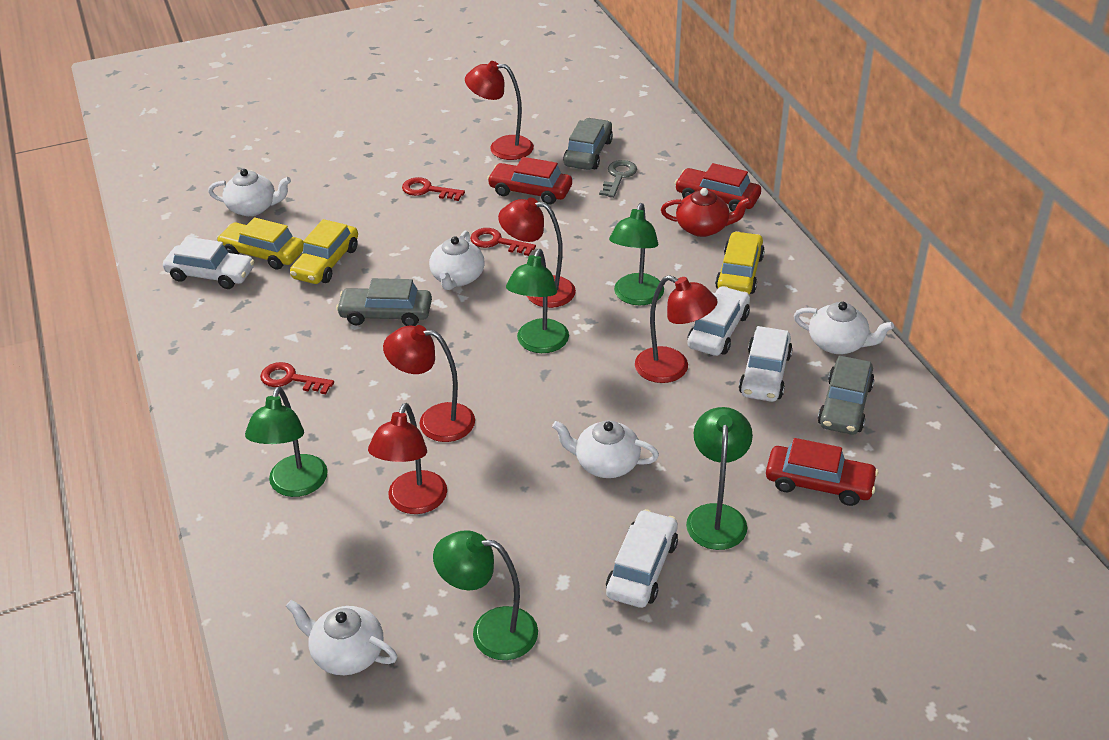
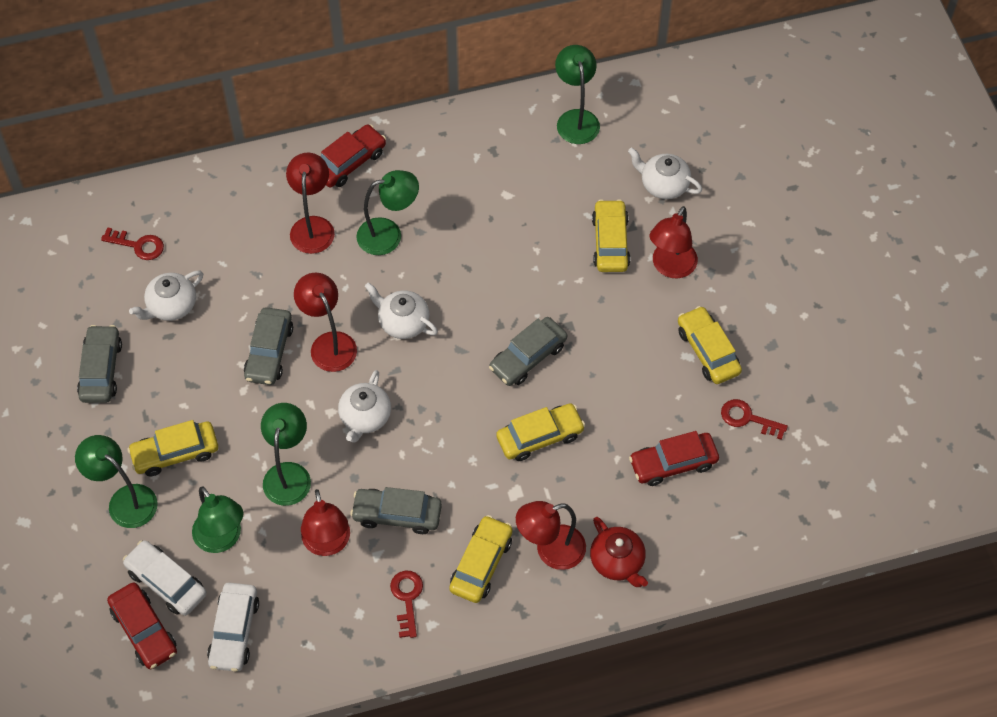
grey car: 3 -> 4
grey key: 1 -> 0
white car: 4 -> 2
white teapot: 5 -> 4
yellow car: 3 -> 5

